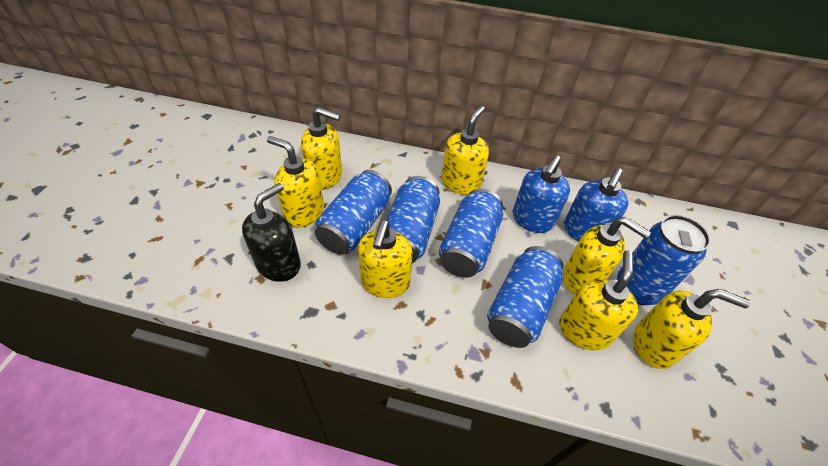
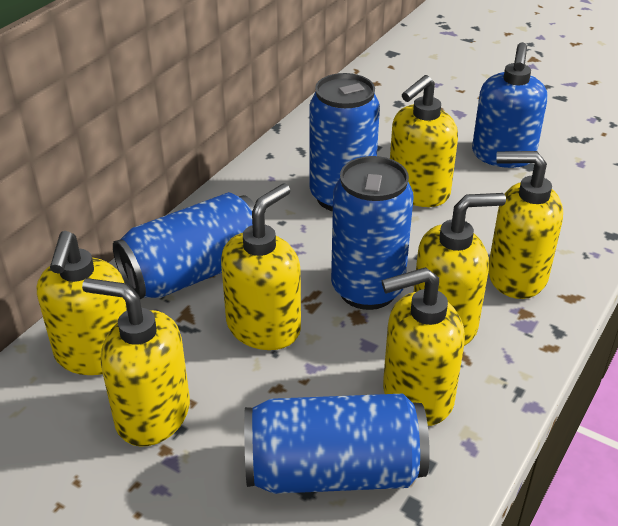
black soap dispenser: 1 -> 0
blue can: 5 -> 4
blue soap dispenser: 2 -> 1

